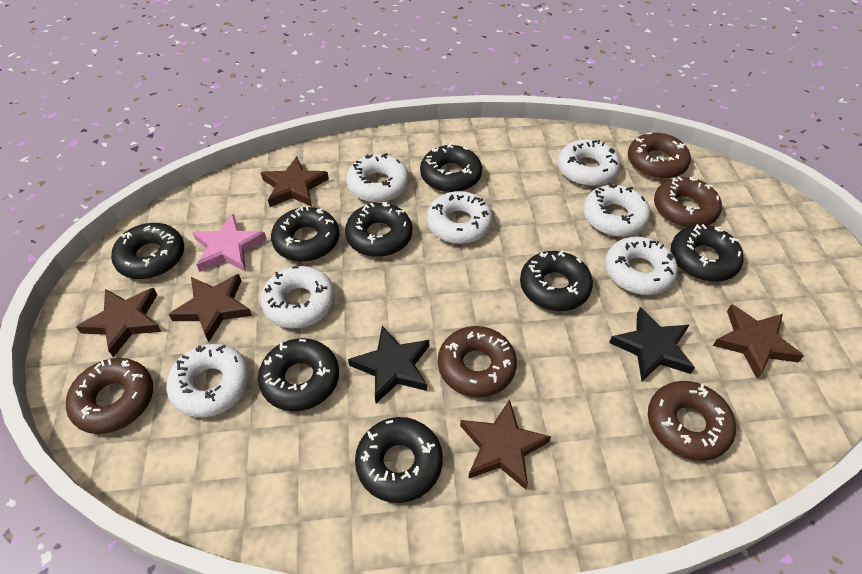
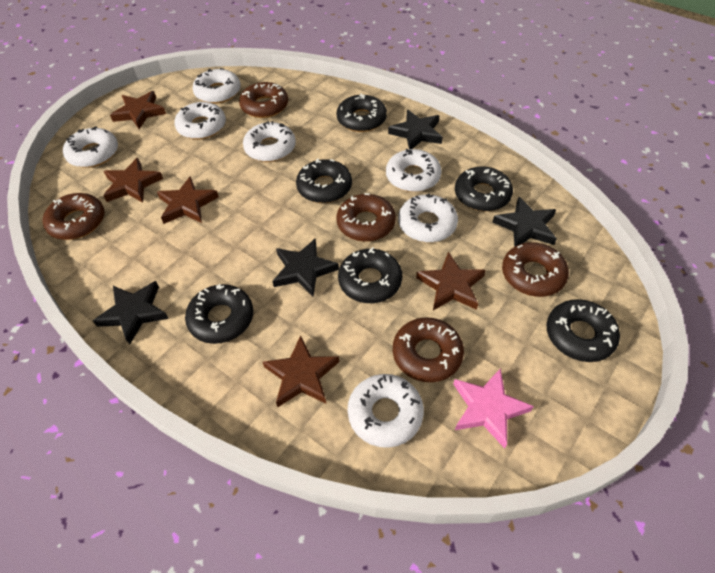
black donut: 8 -> 6
black star: 2 -> 4

